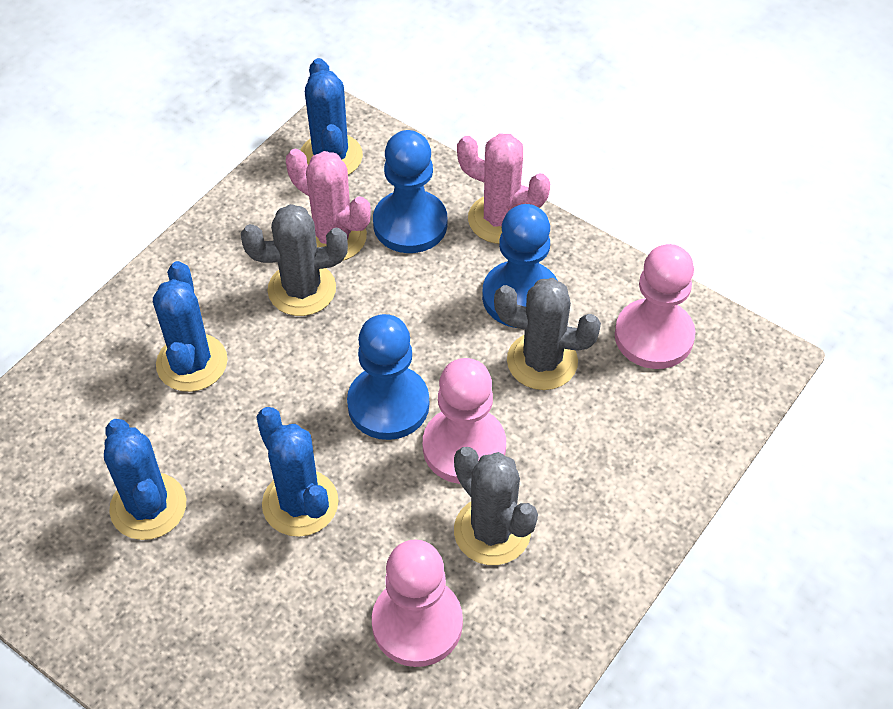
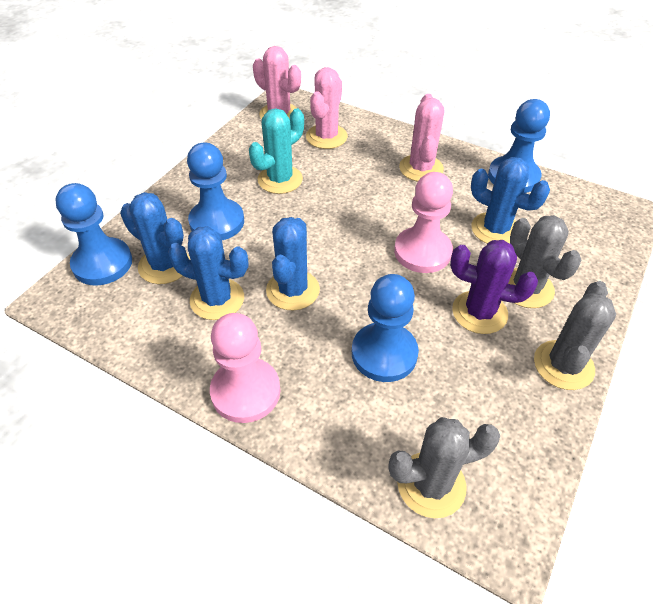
blue pawn: 3 -> 4
pink cactus: 2 -> 3
pink pawn: 3 -> 2
purple cactus: 0 -> 1
turquoise cactus: 0 -> 1

